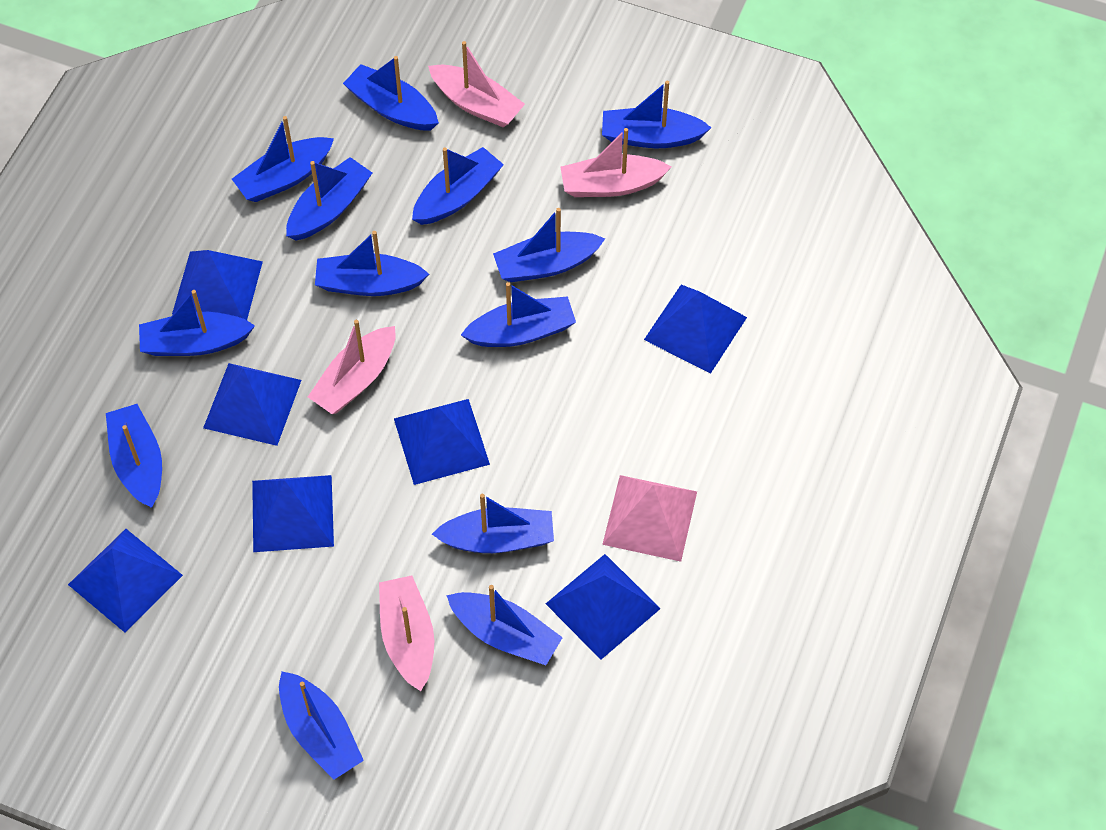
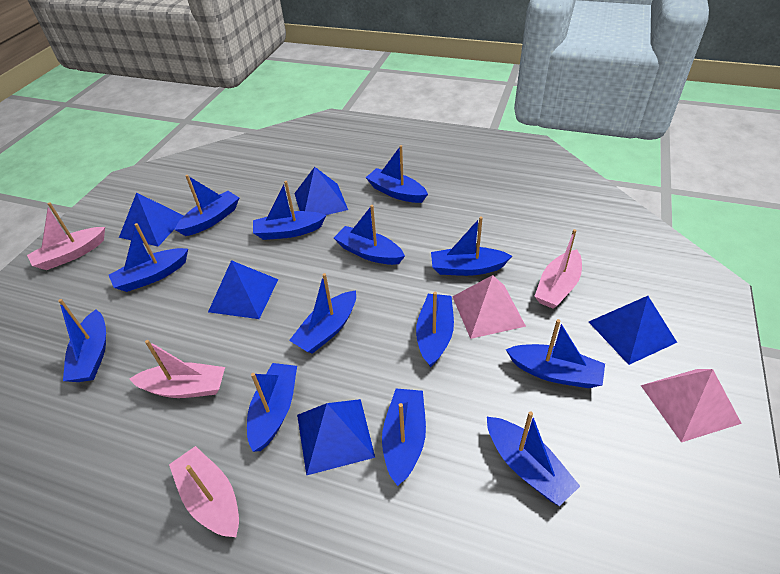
blue pyramid: 7 -> 5
pink pyramid: 1 -> 2

